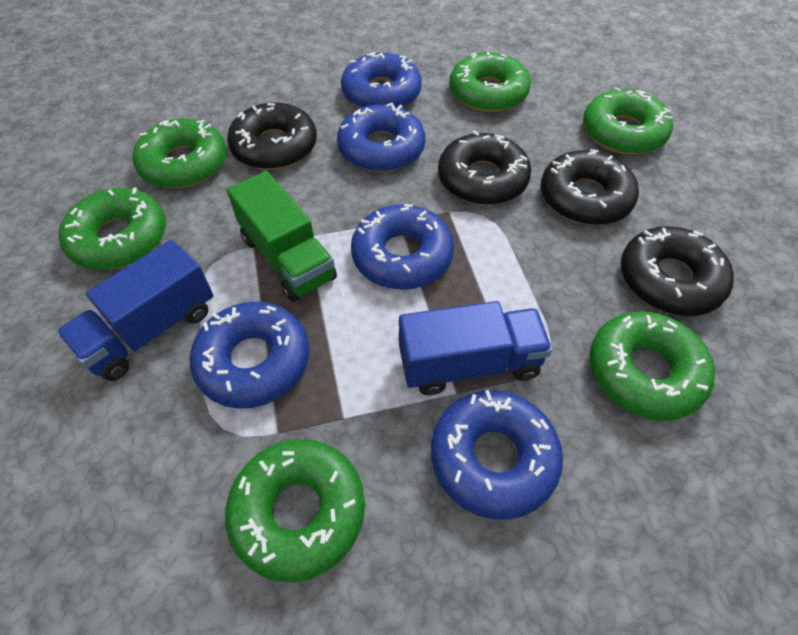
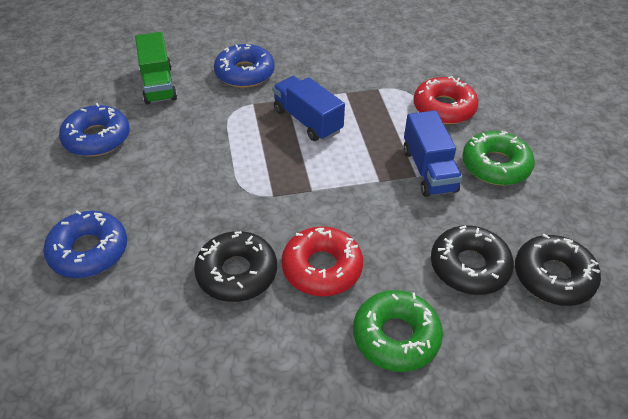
black donut: 4 -> 3
blue donut: 5 -> 3
green donut: 6 -> 2
red donut: 0 -> 2

